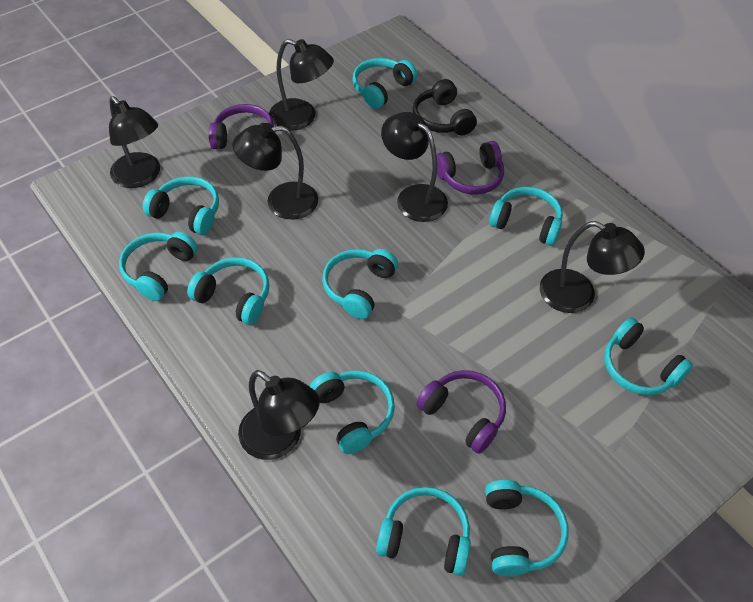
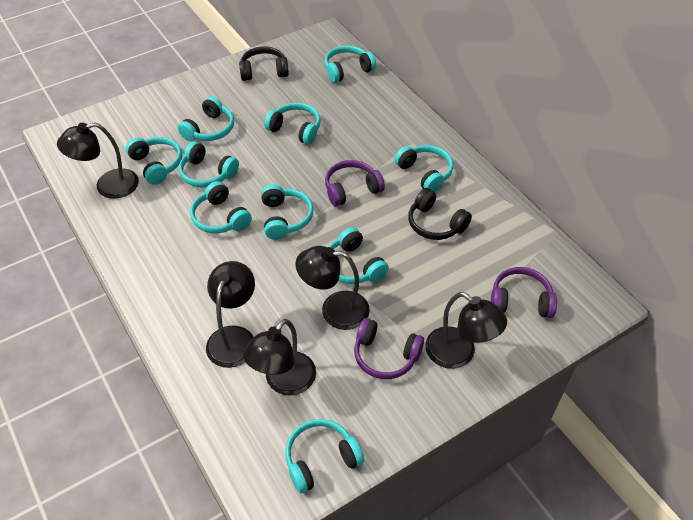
black headphones: 1 -> 2
black lamp: 6 -> 5

